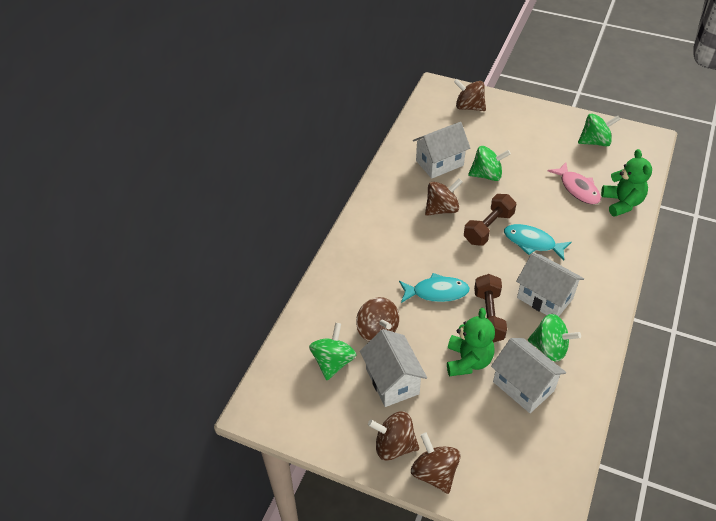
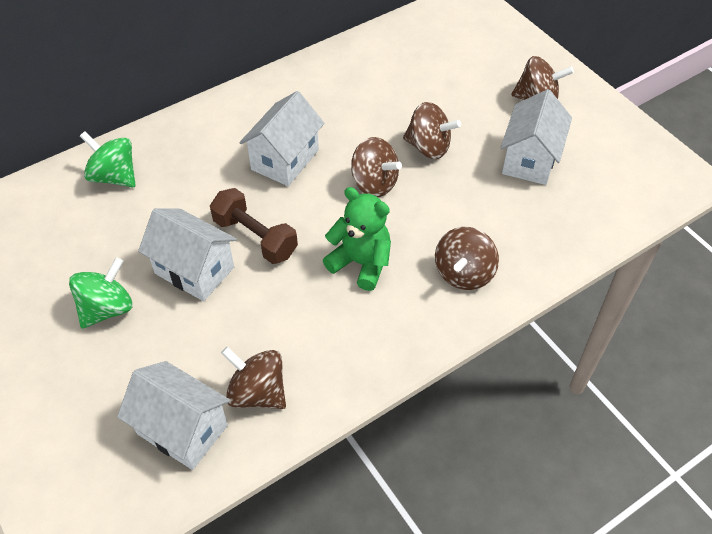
brown dumbbell: 2 -> 1
green spinning top: 4 -> 2
green teddy bear: 2 -> 1
pink fish: 1 -> 0
turquoise fish: 2 -> 0

